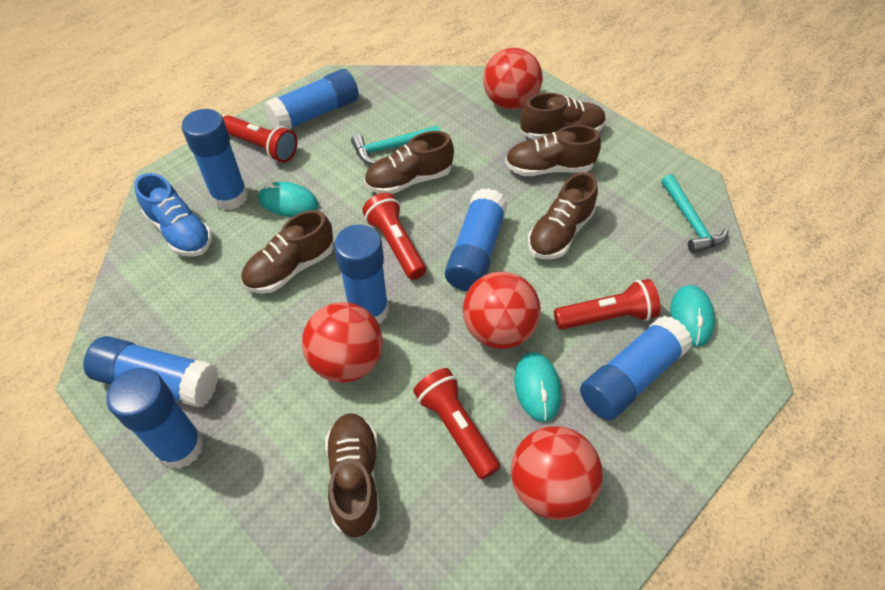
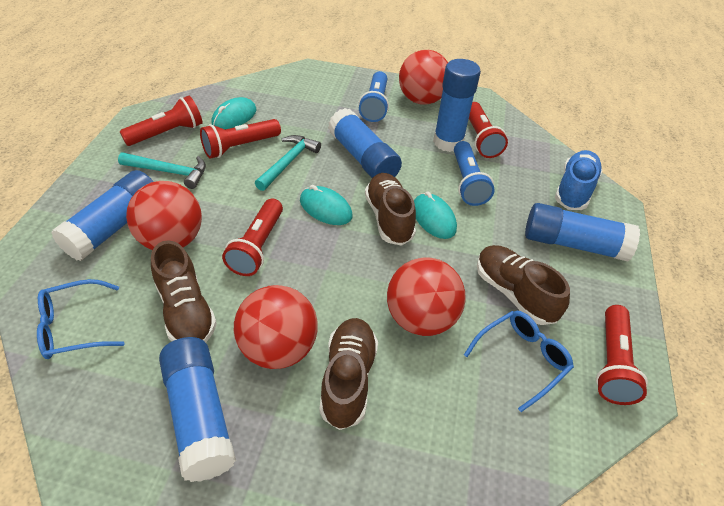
blue flashlight: 0 -> 2
blue glasses: 0 -> 2
blue glue stick: 7 -> 5
brown shoe: 6 -> 4
red flashlight: 4 -> 5

